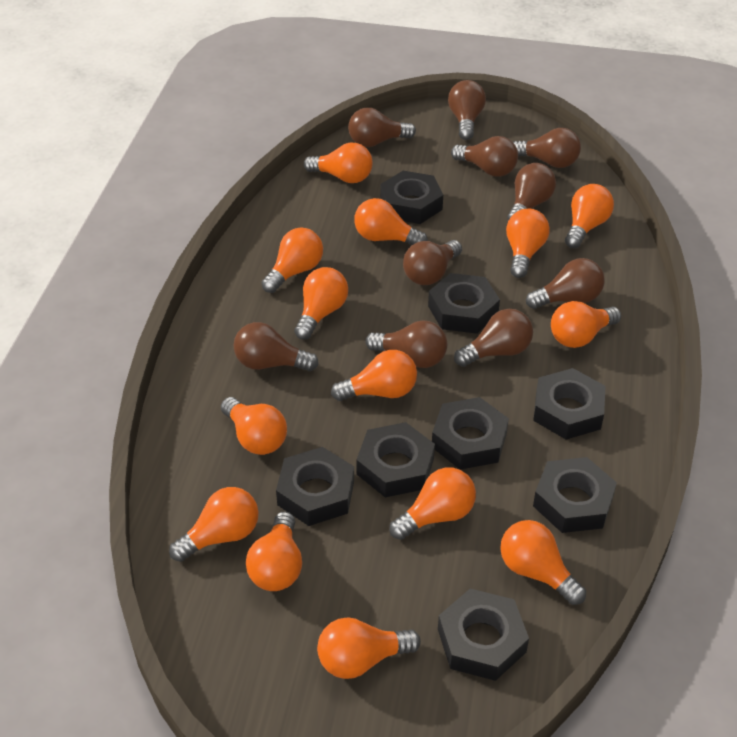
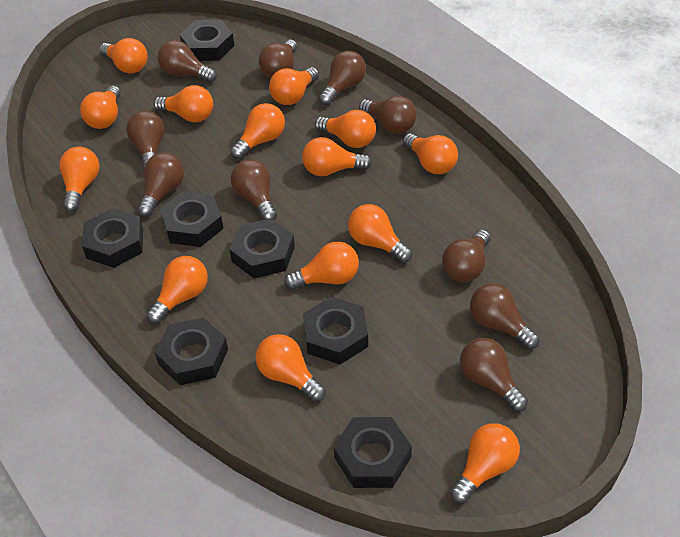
black nut: 8 -> 7

